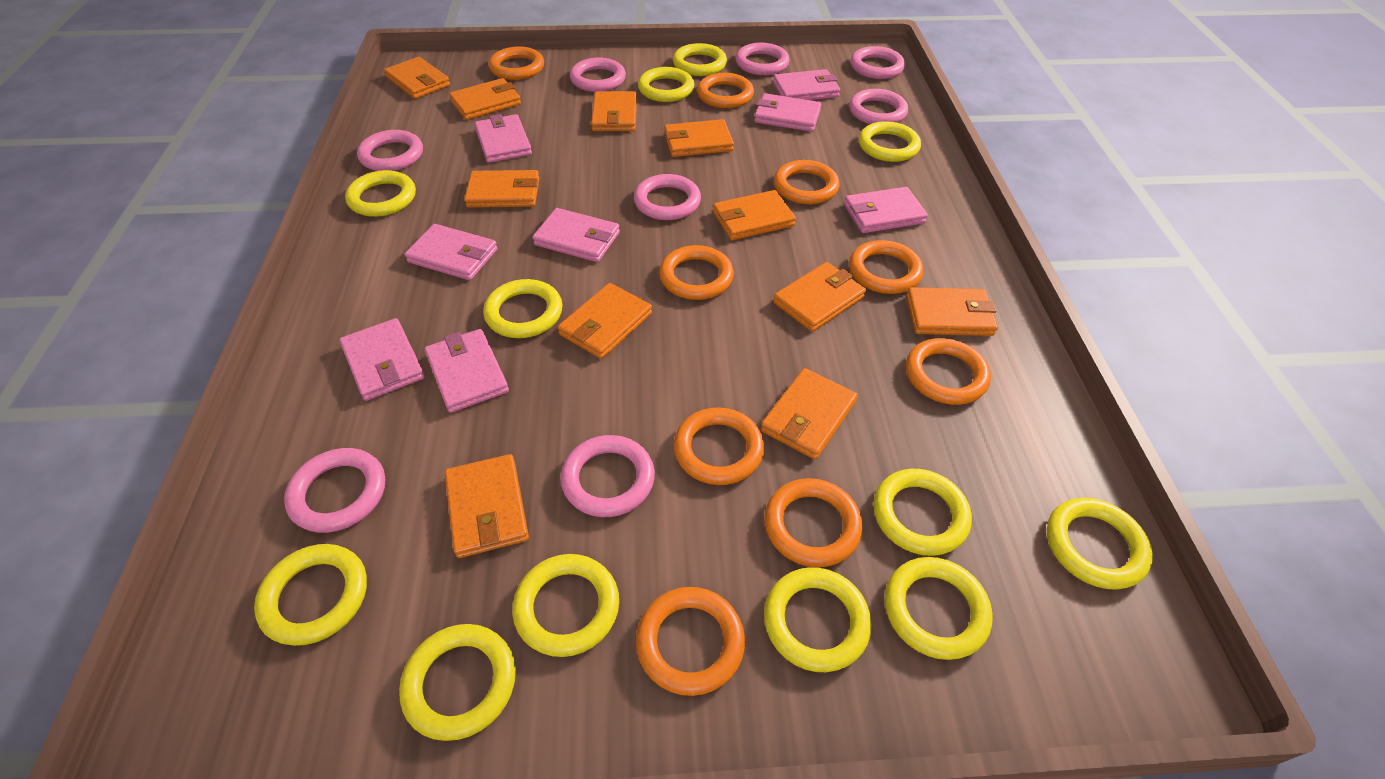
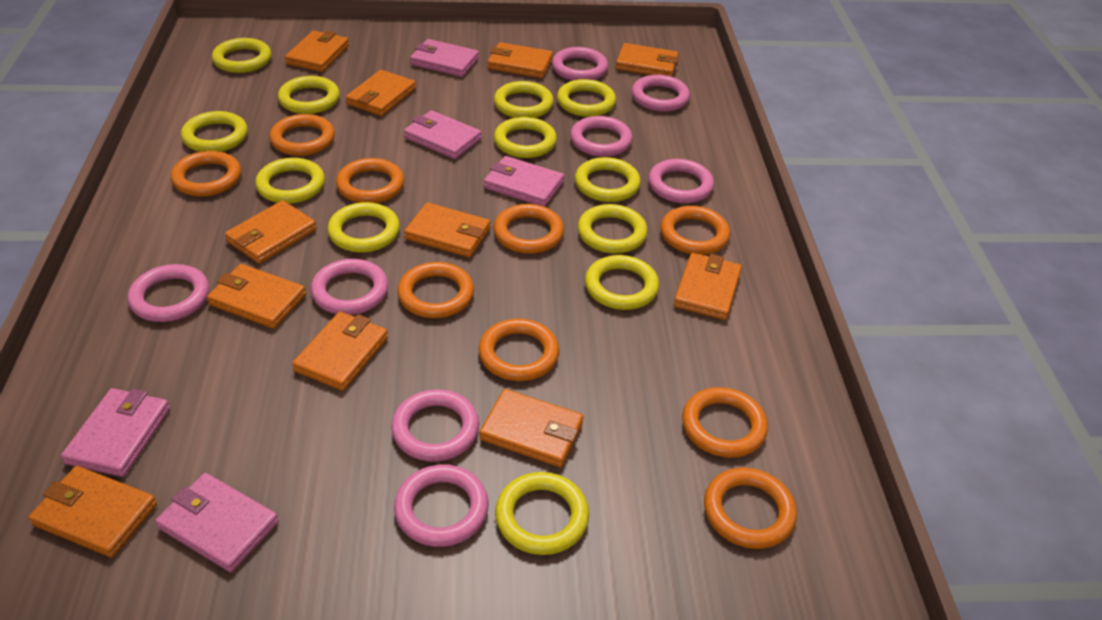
pink wallet: 8 -> 5

